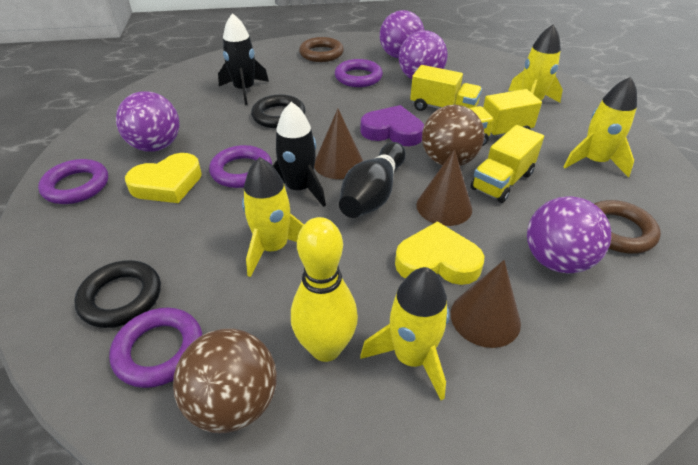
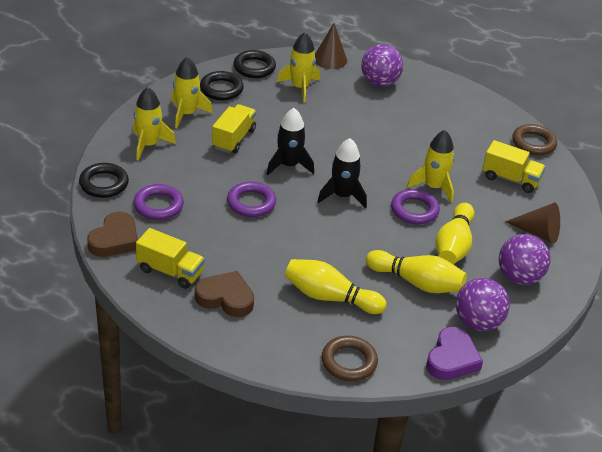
black bowling pin: 1 -> 0
black ring: 2 -> 3
brown ball: 2 -> 0
brown cone: 3 -> 2
brown heart: 0 -> 2
purple ball: 4 -> 3
purple ring: 4 -> 3
yellow bowling pin: 1 -> 3
yellow heart: 2 -> 0

